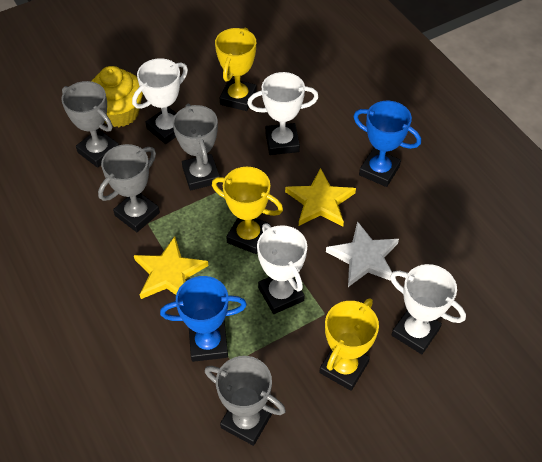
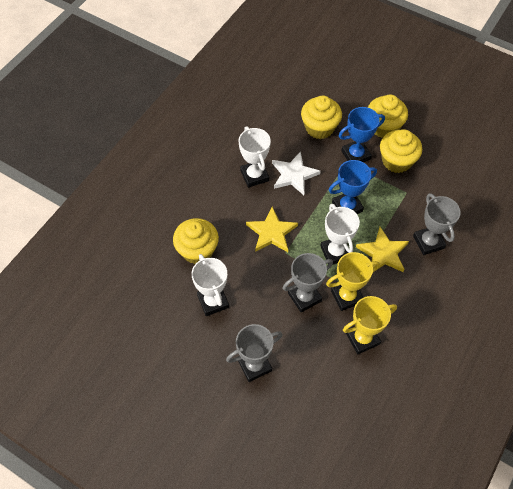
grey trophy: 4 -> 3
white trophy: 4 -> 3
yellow cupcake: 1 -> 4
yellow trophy: 3 -> 2

